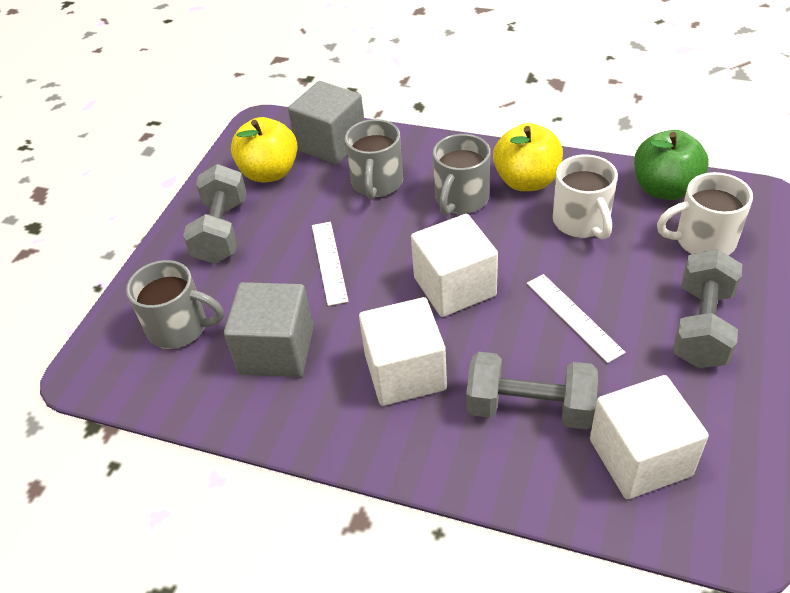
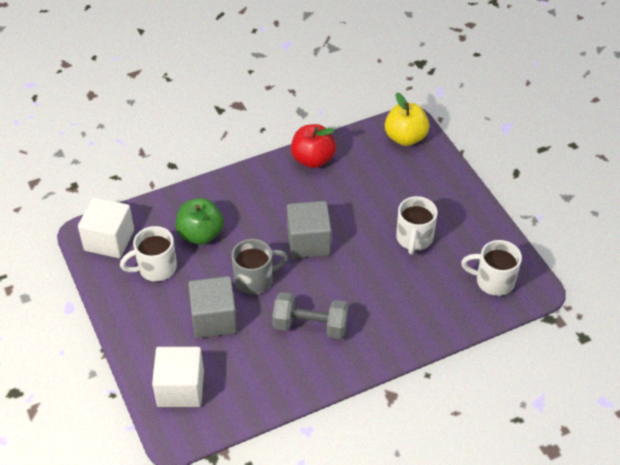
grey dumbbell: 3 -> 1
grey mug: 3 -> 1
red apple: 0 -> 1
white cube: 3 -> 2
white mug: 2 -> 3
white ruler: 2 -> 0
yellow apple: 2 -> 1

